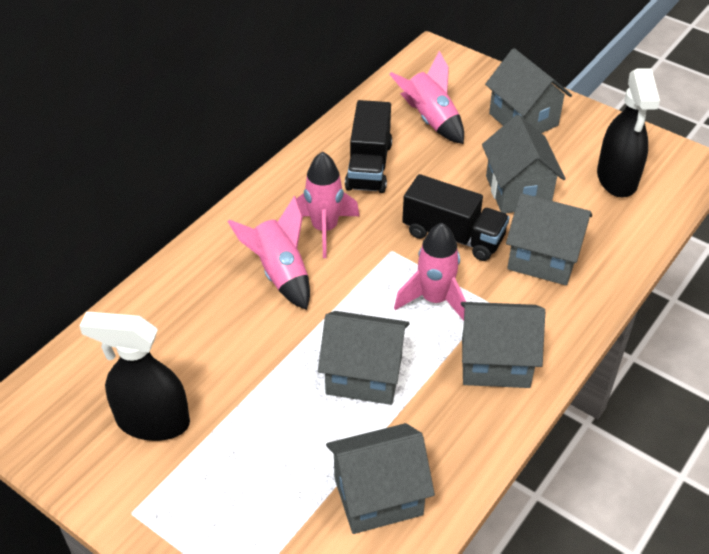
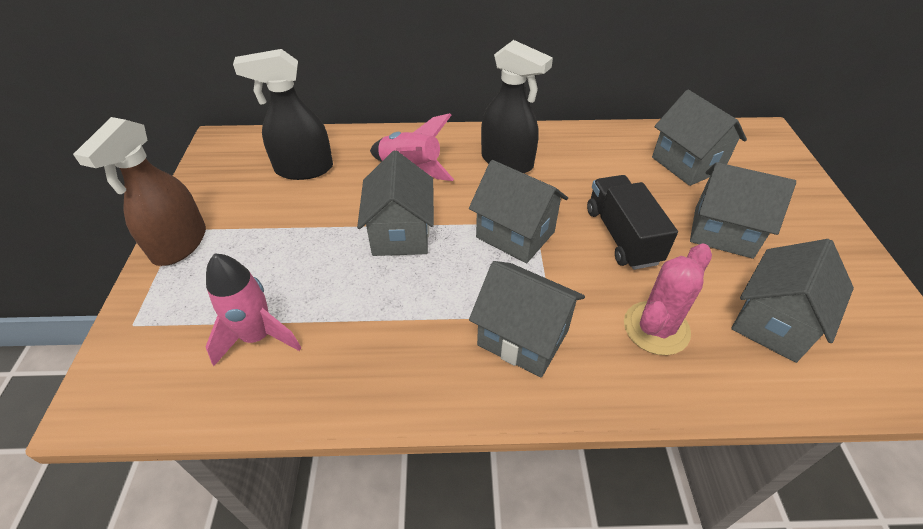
black truck: 2 -> 1
brown spray bottle: 0 -> 1
pink cactus: 0 -> 1
pink rocket: 4 -> 2

